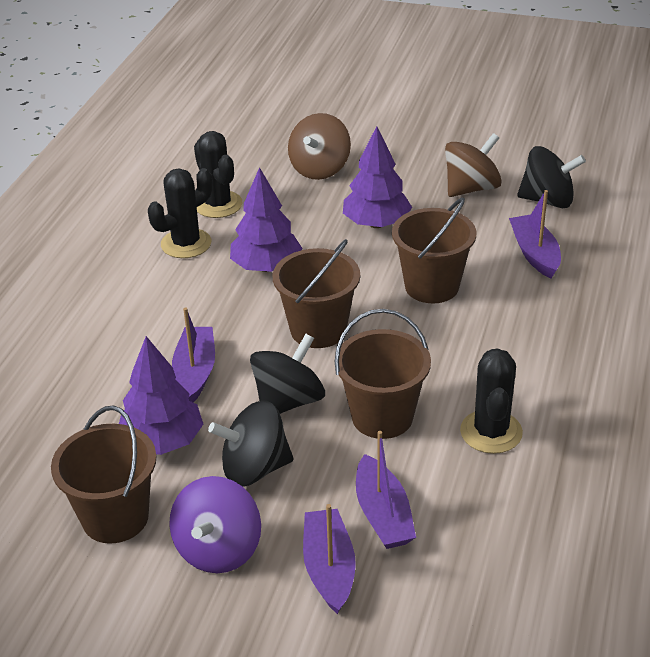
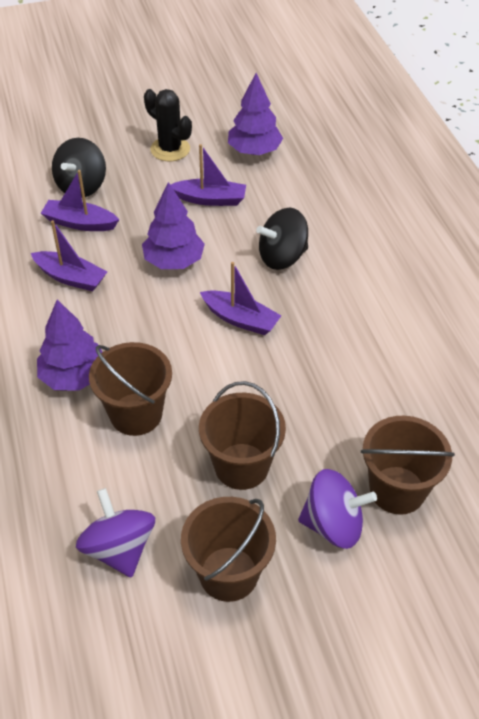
black cactus: 3 -> 1
black spinning top: 3 -> 2
brown spinning top: 2 -> 0
purple spinning top: 1 -> 2

